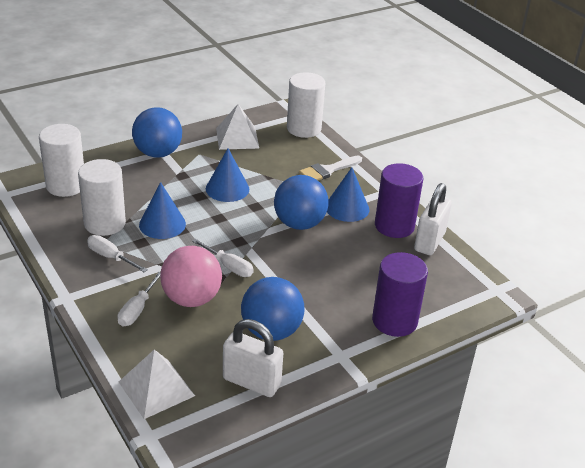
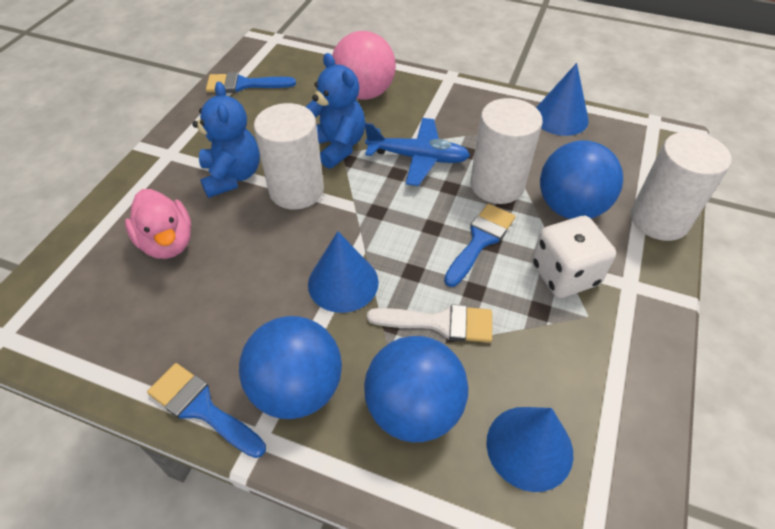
blue brush: 0 -> 3
blue plane: 0 -> 1
blue teddy bear: 0 -> 2
pink duck: 0 -> 1
purple cylinder: 2 -> 0
white dice: 0 -> 1
white padlock: 2 -> 0
white pyramid: 2 -> 0
white screwdriver: 3 -> 0

